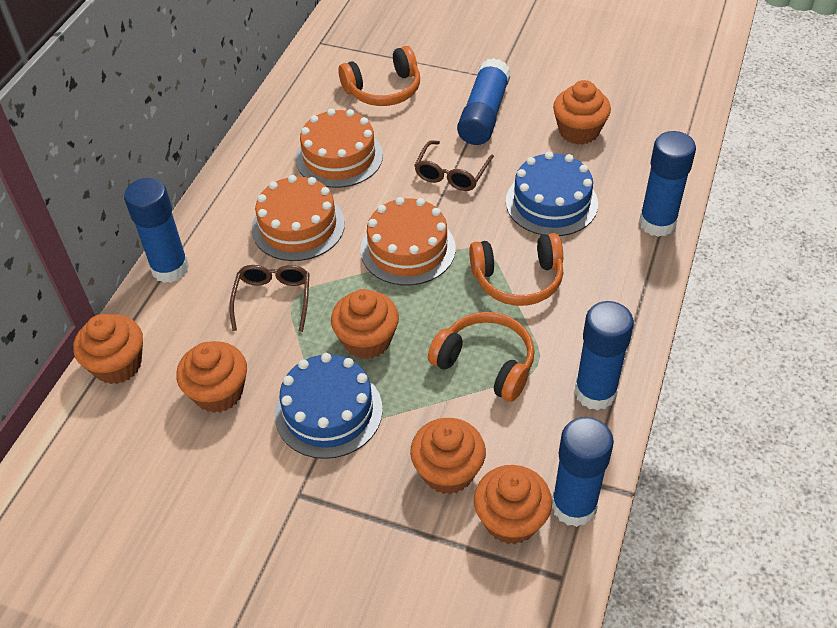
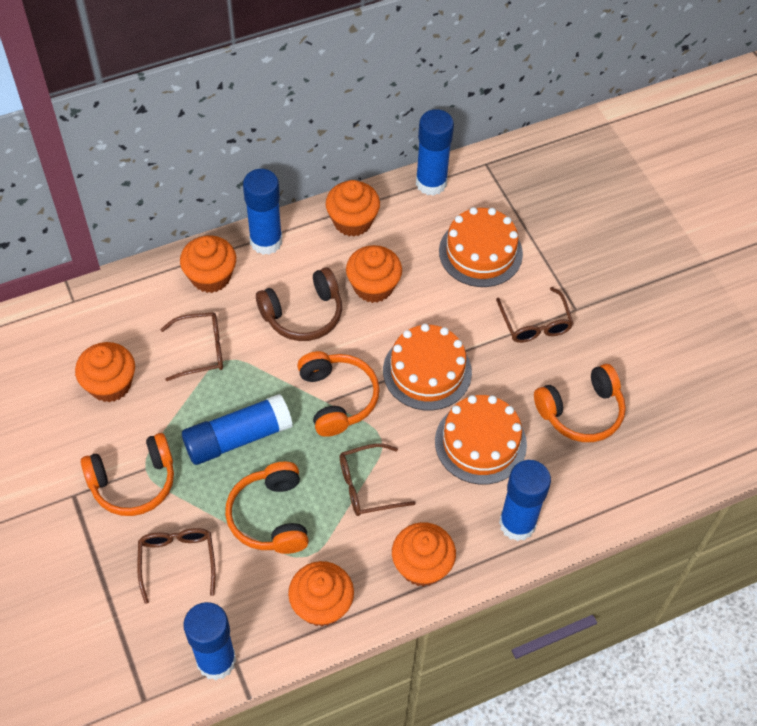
blue cake: 2 -> 0
brown glasses: 2 -> 4
brown headphones: 0 -> 1
orange headphones: 3 -> 4

